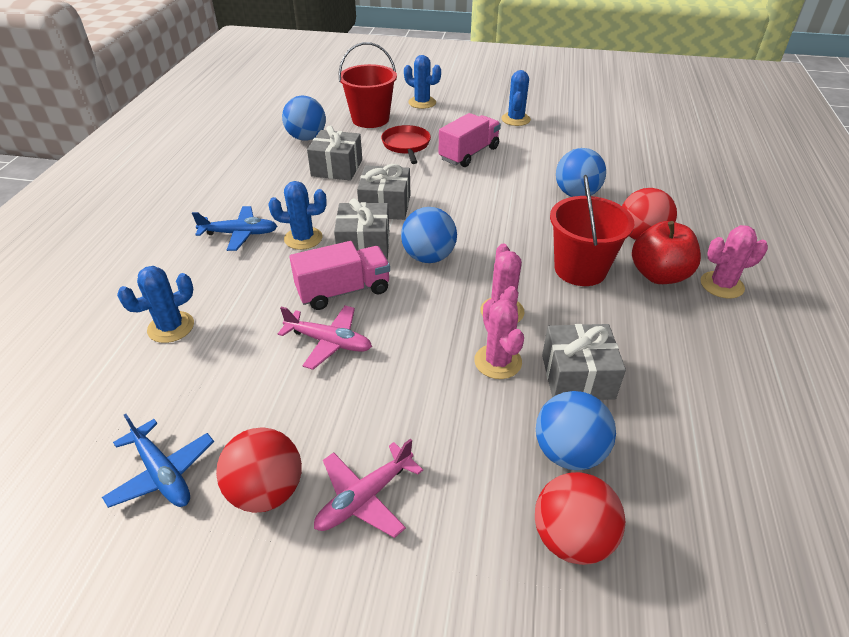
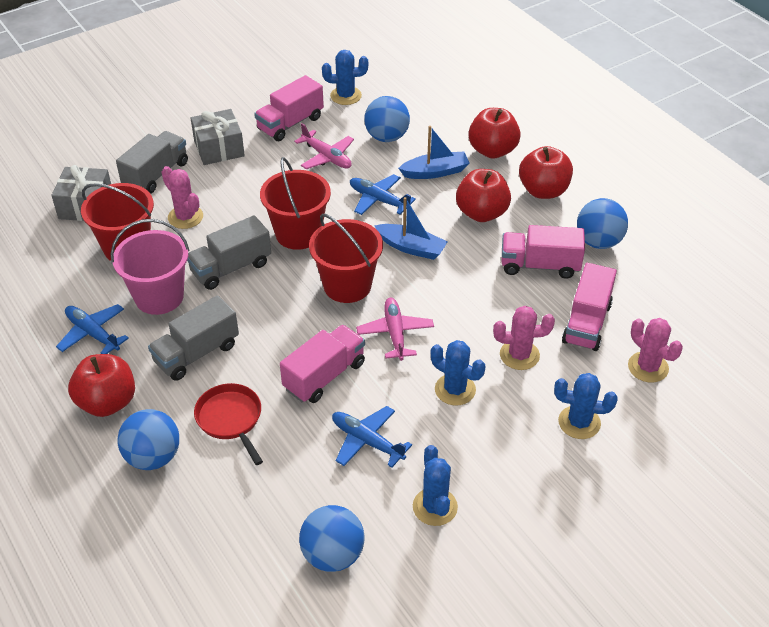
blue boat: 0 -> 2
blue plane: 2 -> 3
grey gift: 4 -> 2
grey truck: 0 -> 3
pink bucket: 0 -> 1
pink truck: 2 -> 4
red apple: 1 -> 4
red ball: 3 -> 0
red bucket: 2 -> 3

